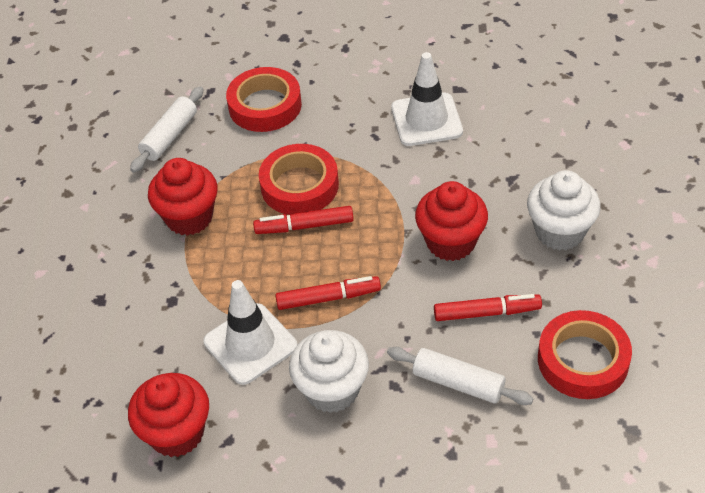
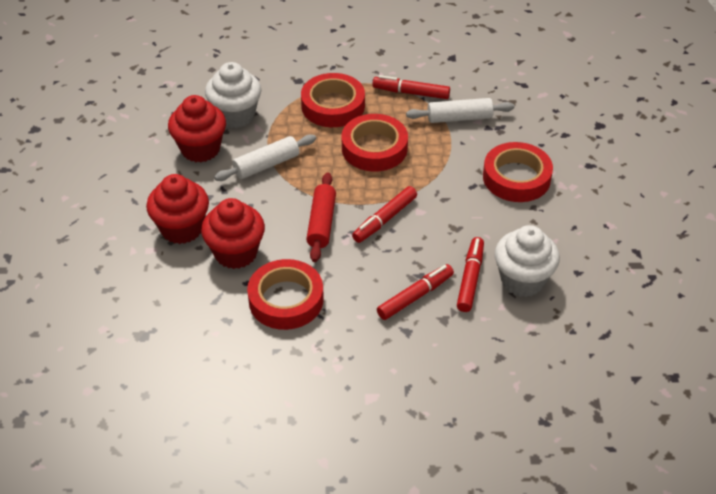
red marker: 3 -> 4
red rolling pin: 0 -> 1
red tape: 3 -> 4
white traffic cone: 2 -> 0

